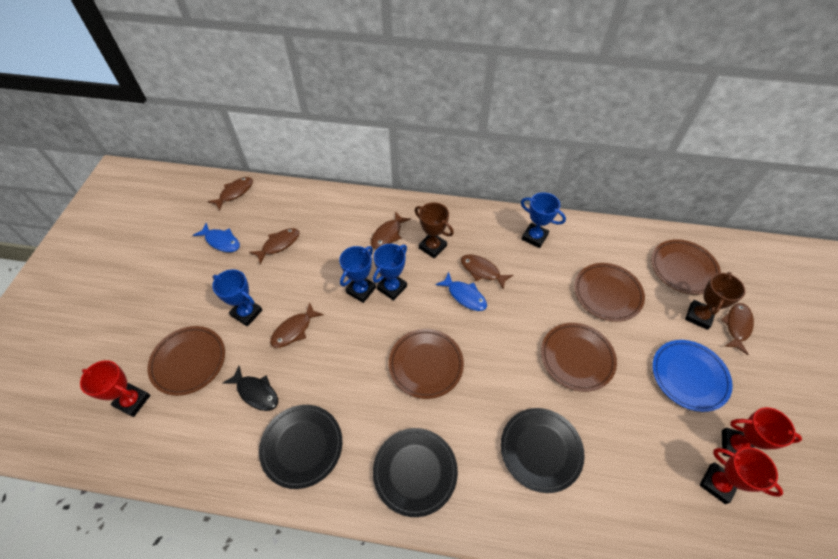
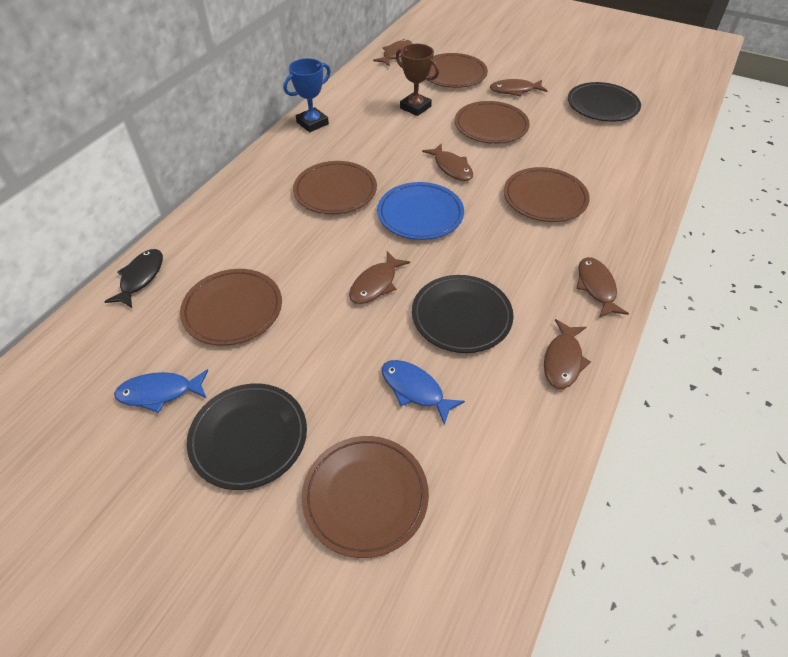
blue trophy: 4 -> 1
brown plate: 5 -> 6
brown trophy: 2 -> 1
red trophy: 3 -> 0

